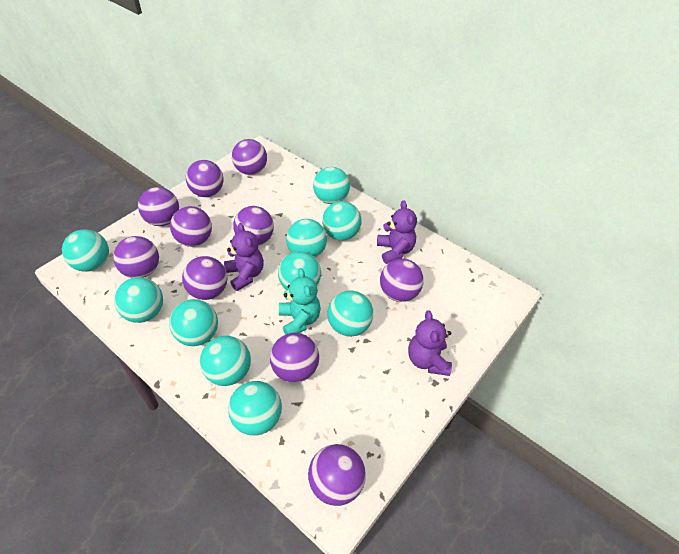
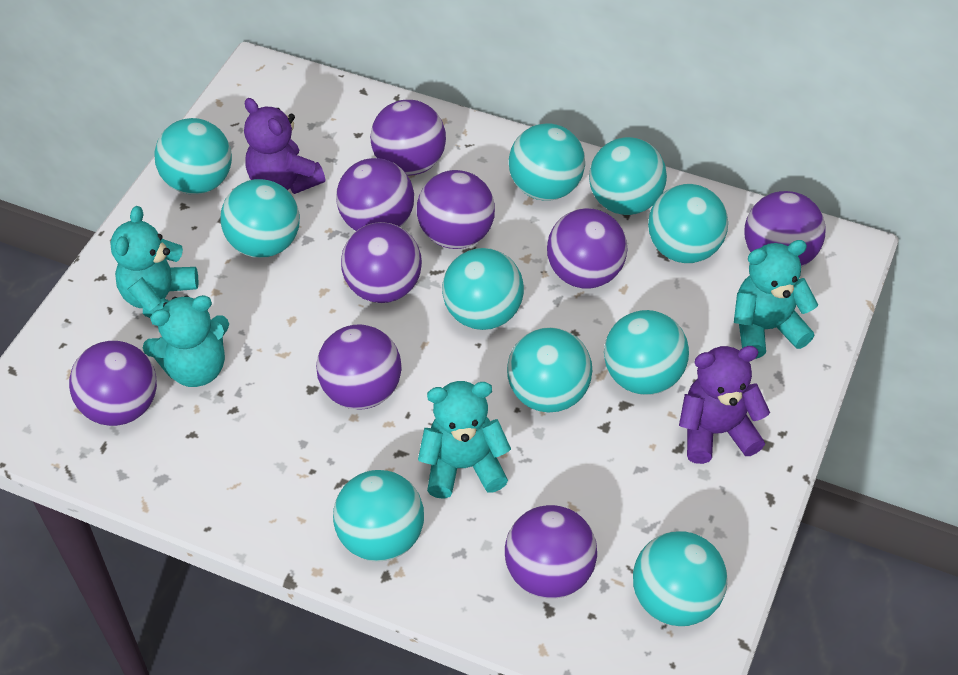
purple ball: 10 -> 9
purple teddy bear: 3 -> 2
turquoise teddy bear: 1 -> 4

